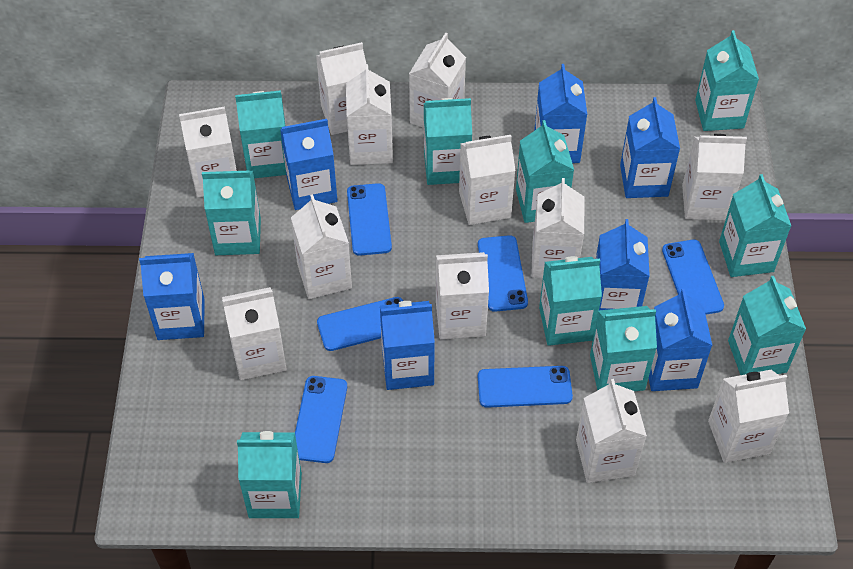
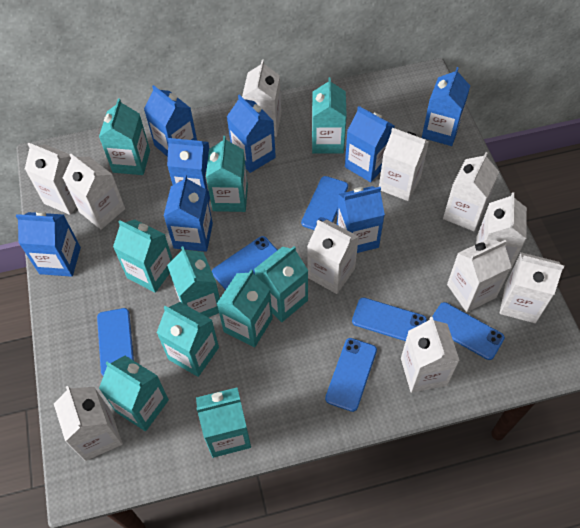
blue carton: 7 -> 8
white carton: 12 -> 11

